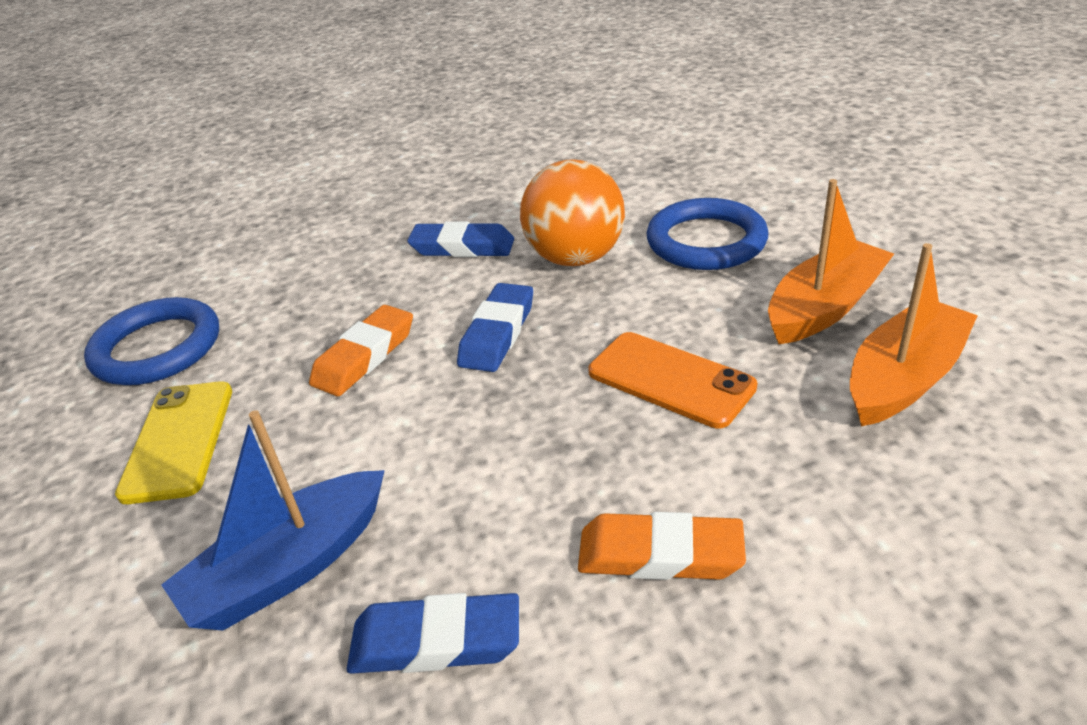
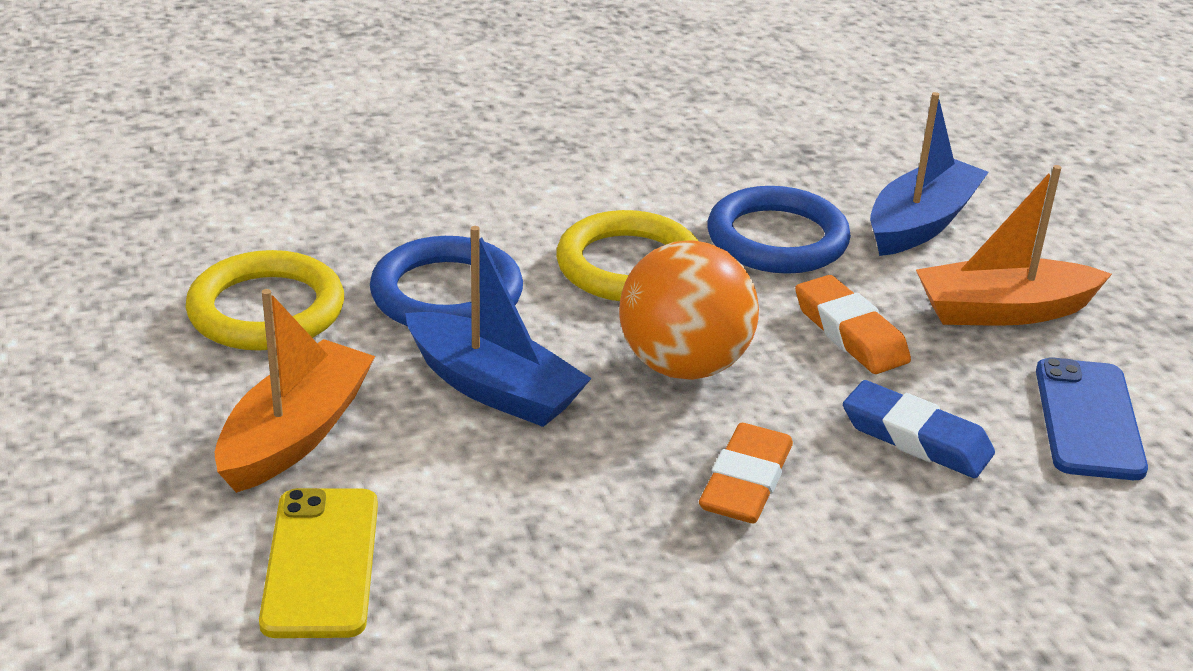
blue boat: 1 -> 2
blue eraser: 3 -> 1
blue phone: 0 -> 1
orange phone: 1 -> 0
yellow ring: 0 -> 2

